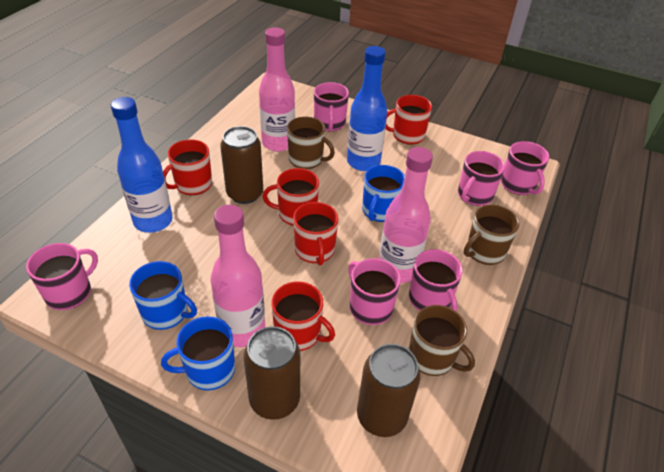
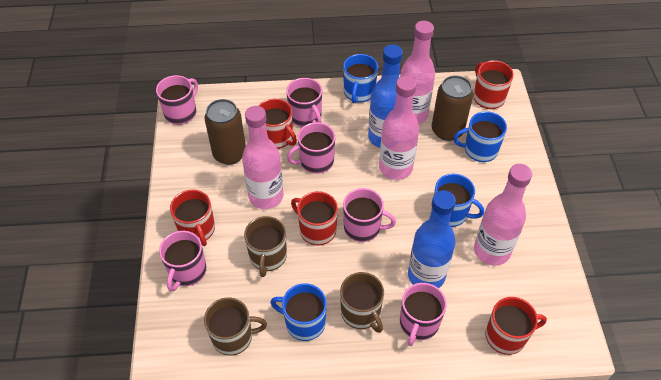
blue mug: 3 -> 4
brown can: 3 -> 2
pink bottle: 3 -> 4

